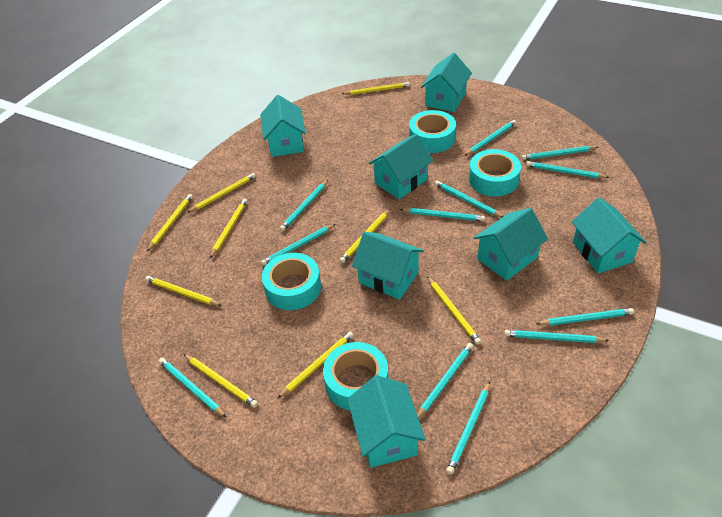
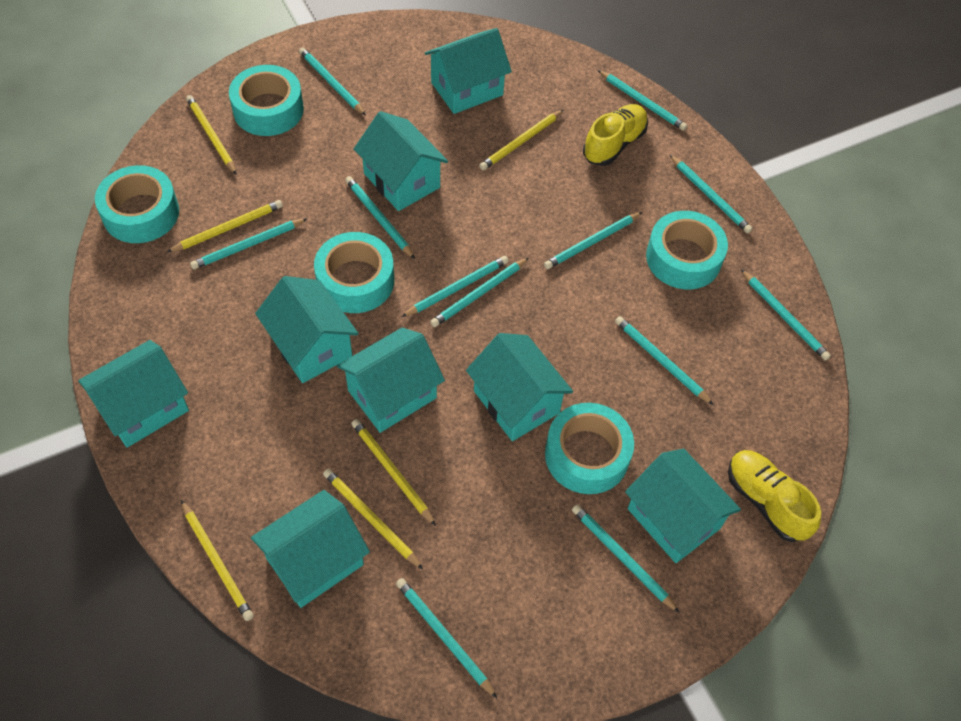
turquoise house: 7 -> 8
turquoise tape: 4 -> 5
yellow pencil: 9 -> 6
yellow shoe: 0 -> 2

